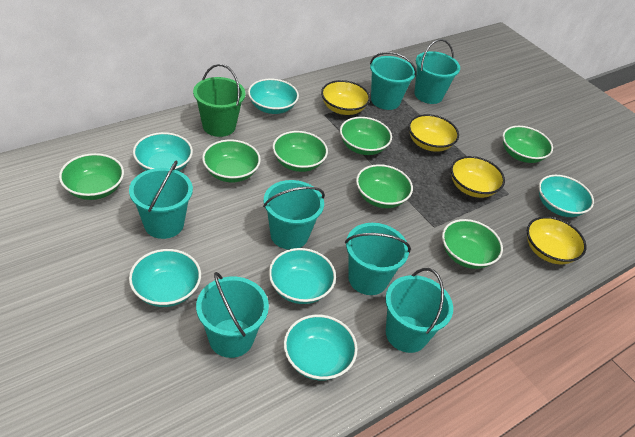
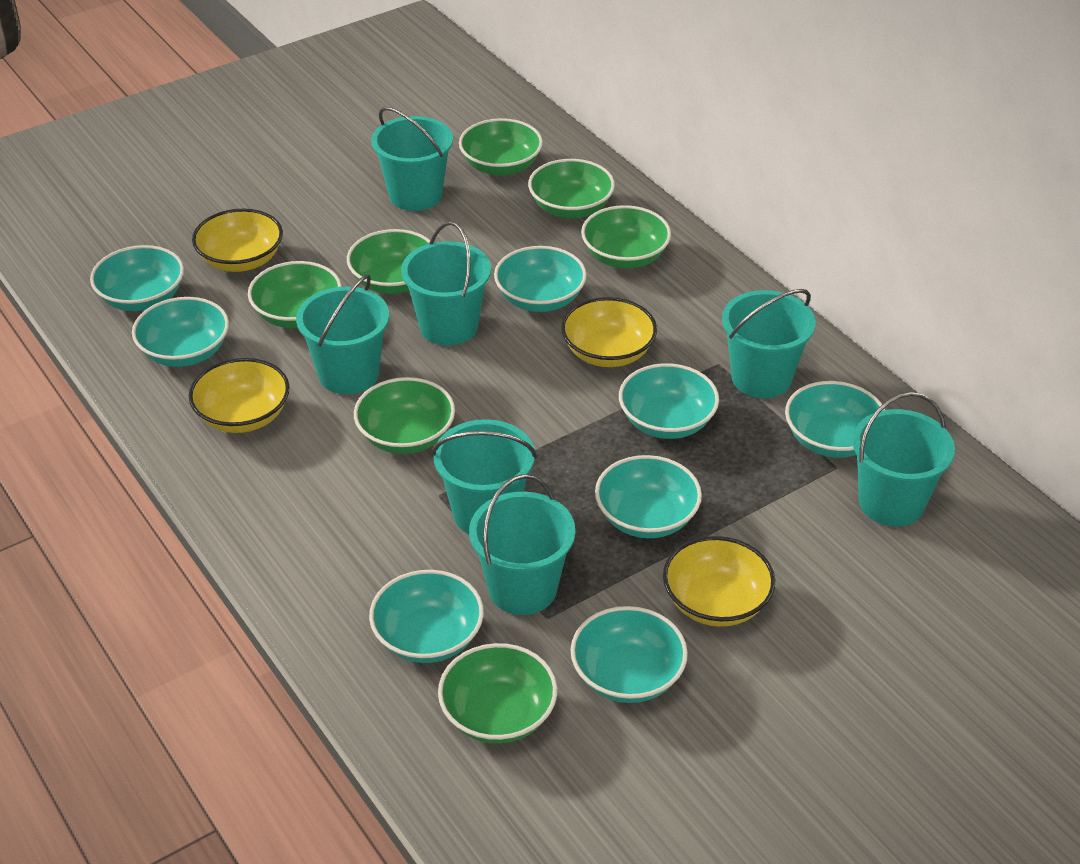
green bucket: 1 -> 0
turquoise bowl: 6 -> 8

